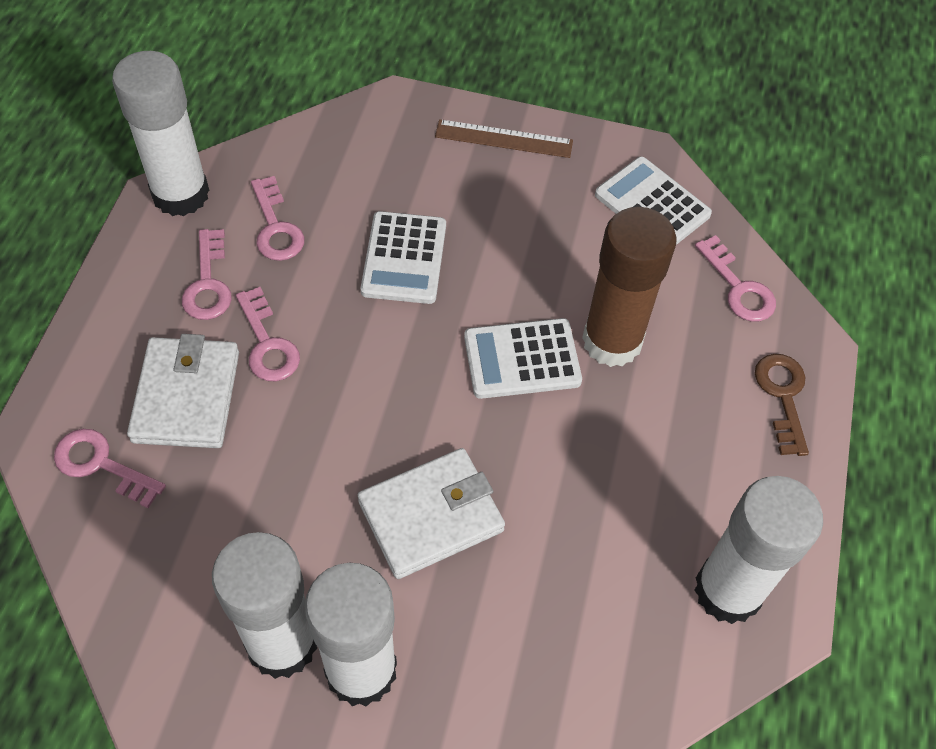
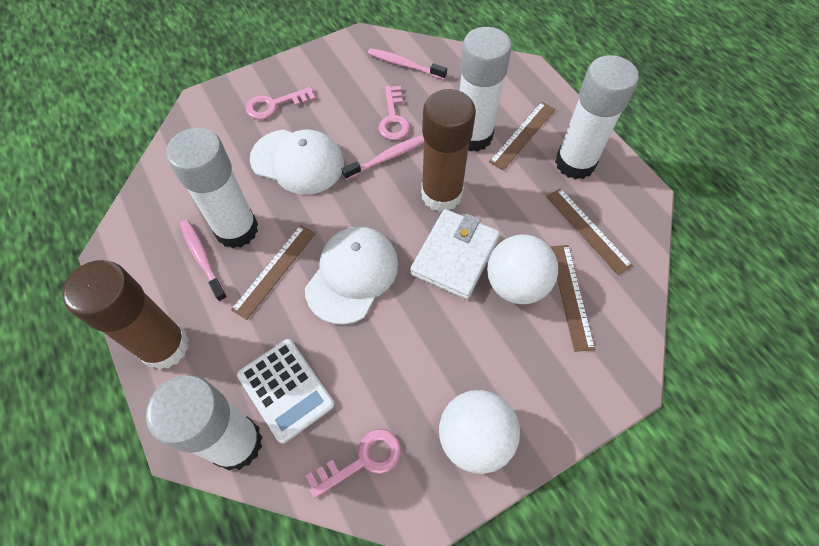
brown glue stick: 1 -> 2
brown key: 1 -> 0
brown ruler: 1 -> 4
pink key: 5 -> 3
pink toothbrush: 0 -> 3
white ball: 0 -> 2
white calculator: 3 -> 1
white cap: 0 -> 2
white wallet: 2 -> 1

